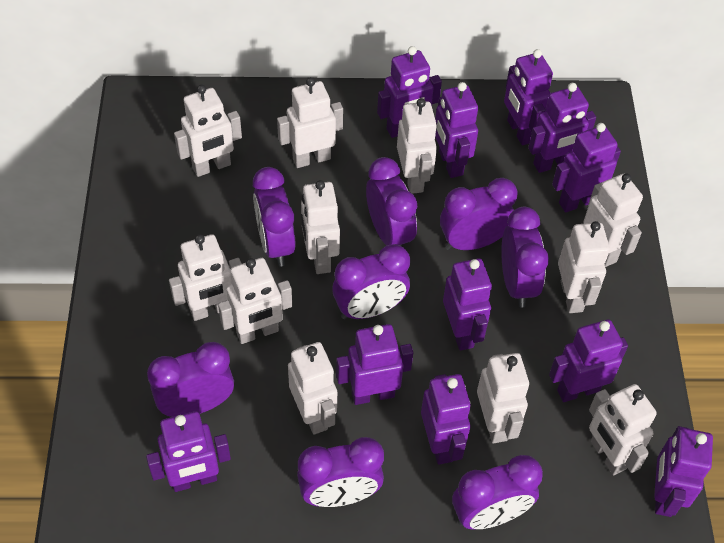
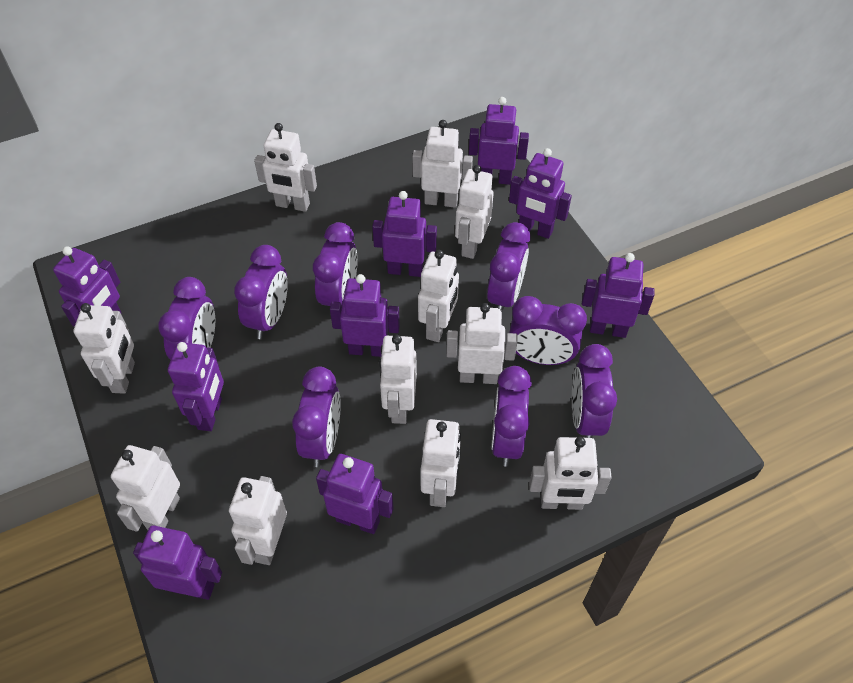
purple robot: 11 -> 9

